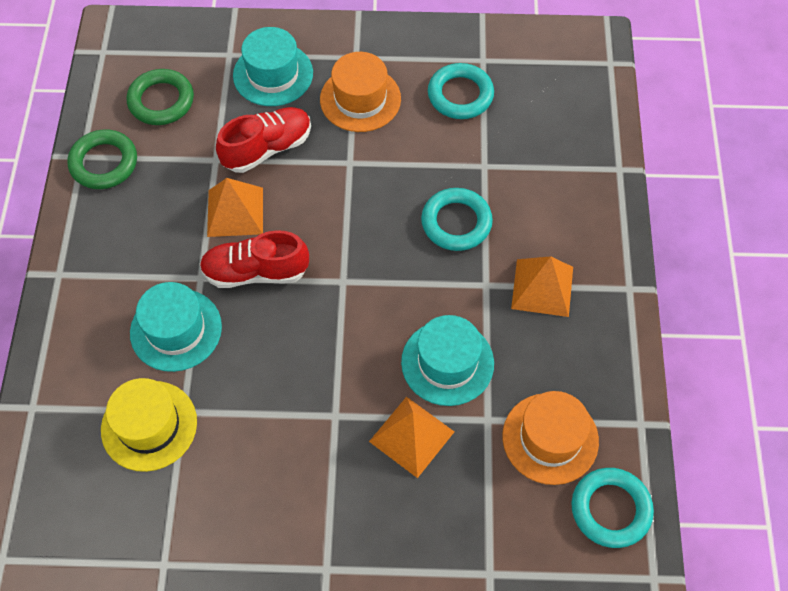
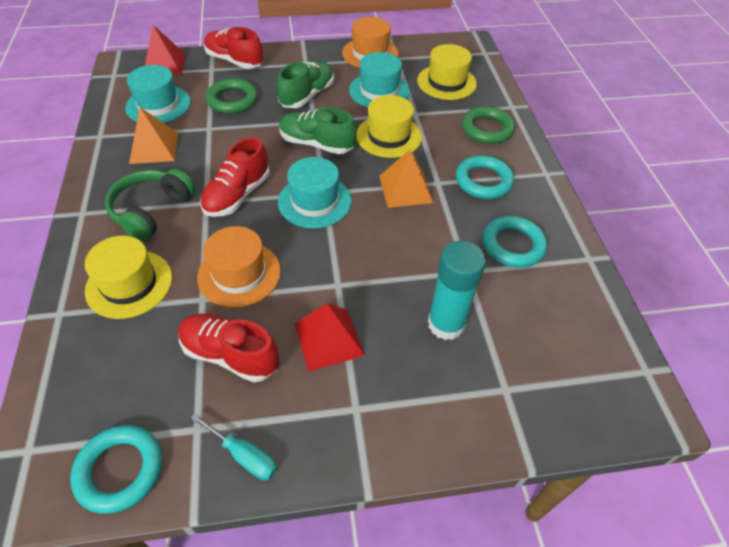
green headphones: 0 -> 1
green shoe: 0 -> 2
orange pyramid: 3 -> 2
red pyramid: 0 -> 2
red shoe: 2 -> 3
turquoise glue stick: 0 -> 1
turquoise screwdriver: 0 -> 1
yellow hat: 1 -> 3

